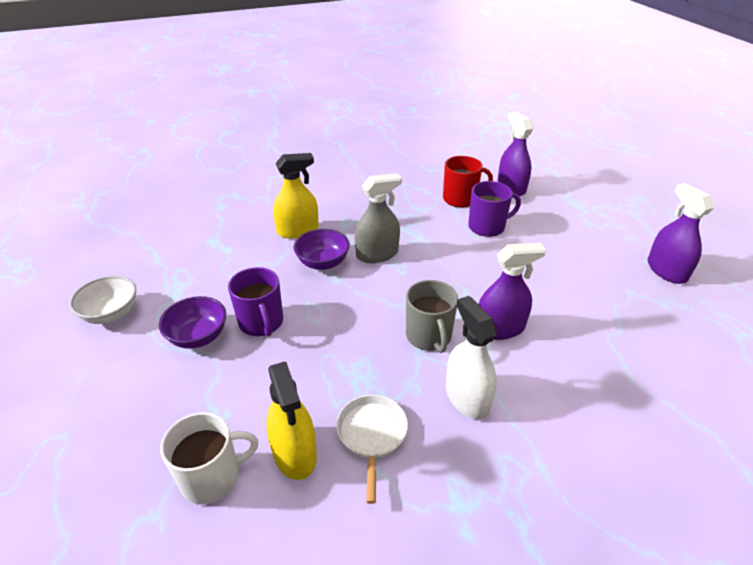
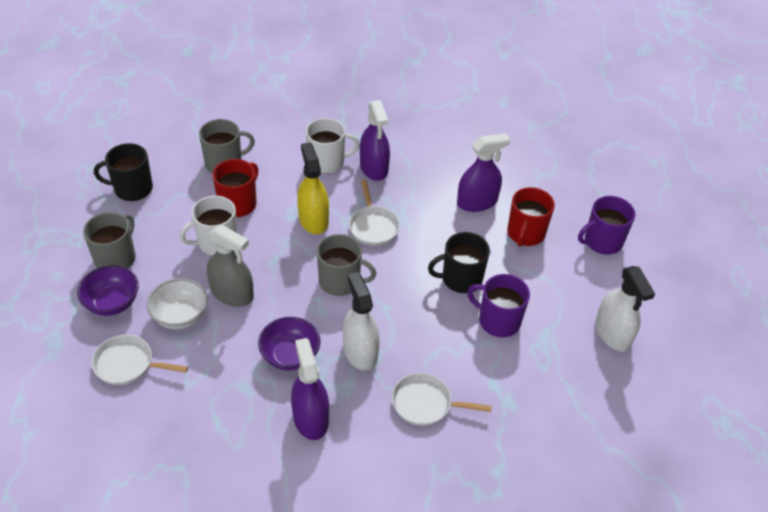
black mug: 0 -> 2
grey mug: 1 -> 3
red mug: 1 -> 2
white mug: 1 -> 2
white pan: 1 -> 3
white spray bottle: 1 -> 2
yellow spray bottle: 2 -> 1

